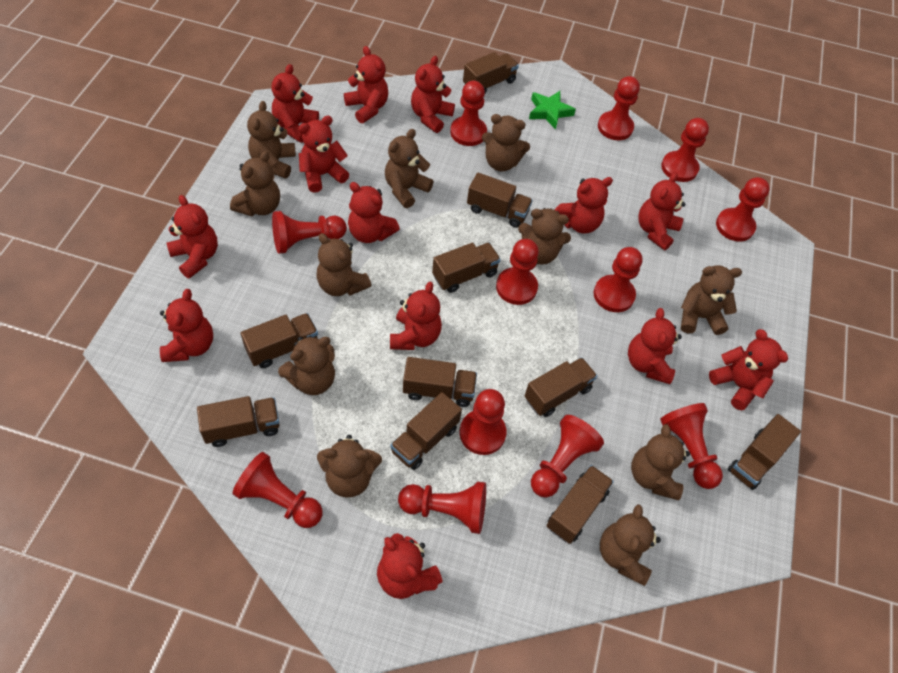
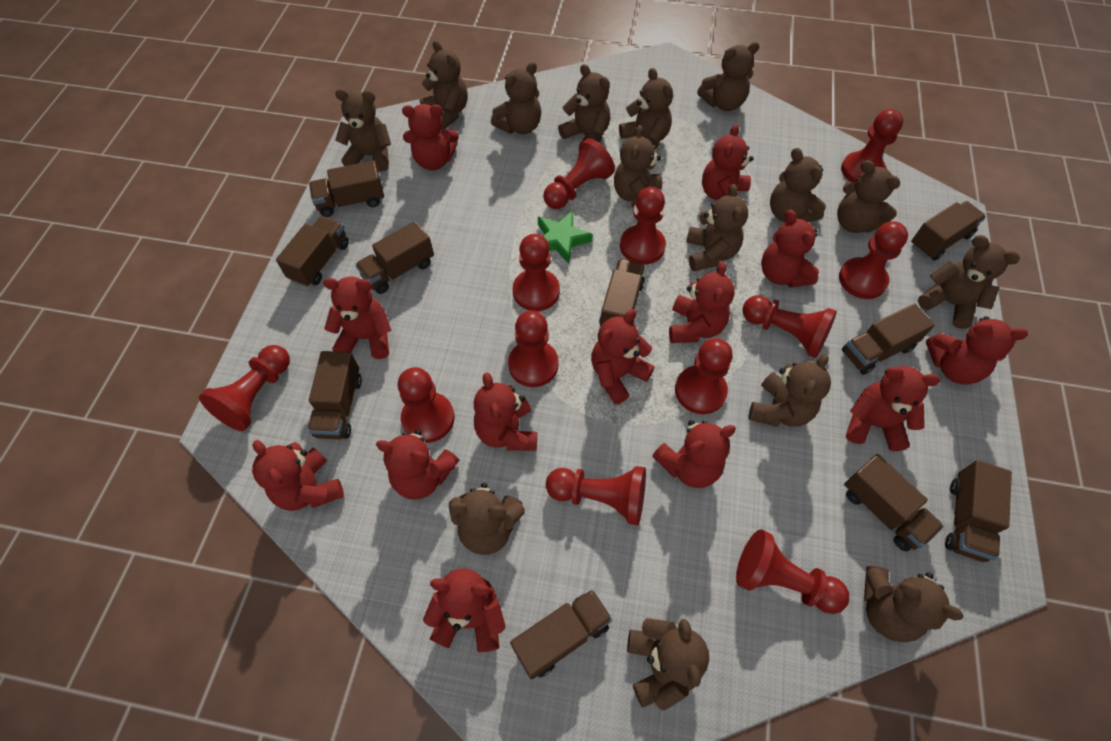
brown teddy bear: 11 -> 15

